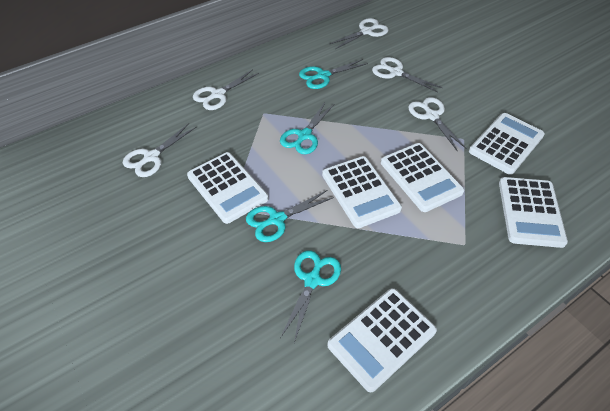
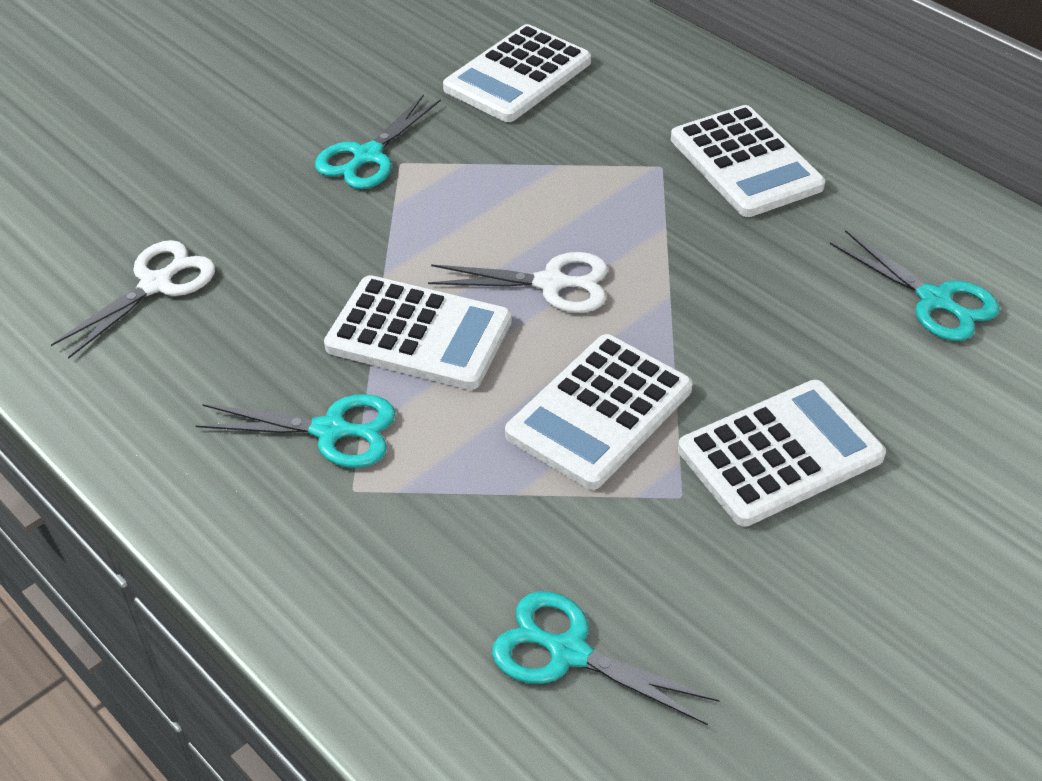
white calculator: 6 -> 5
white scissors: 5 -> 2

